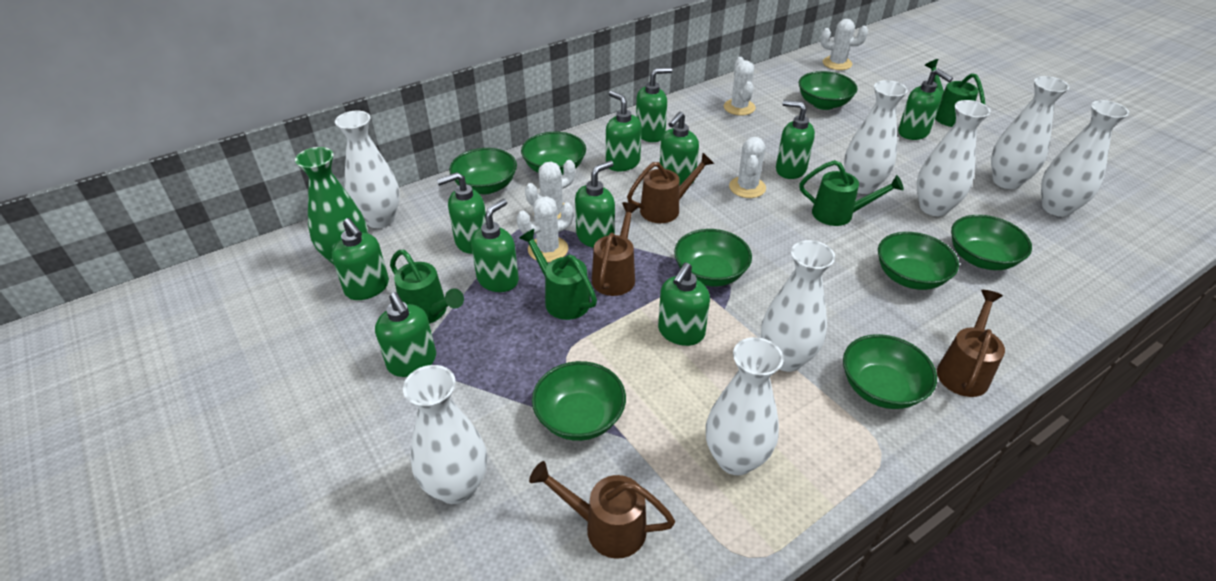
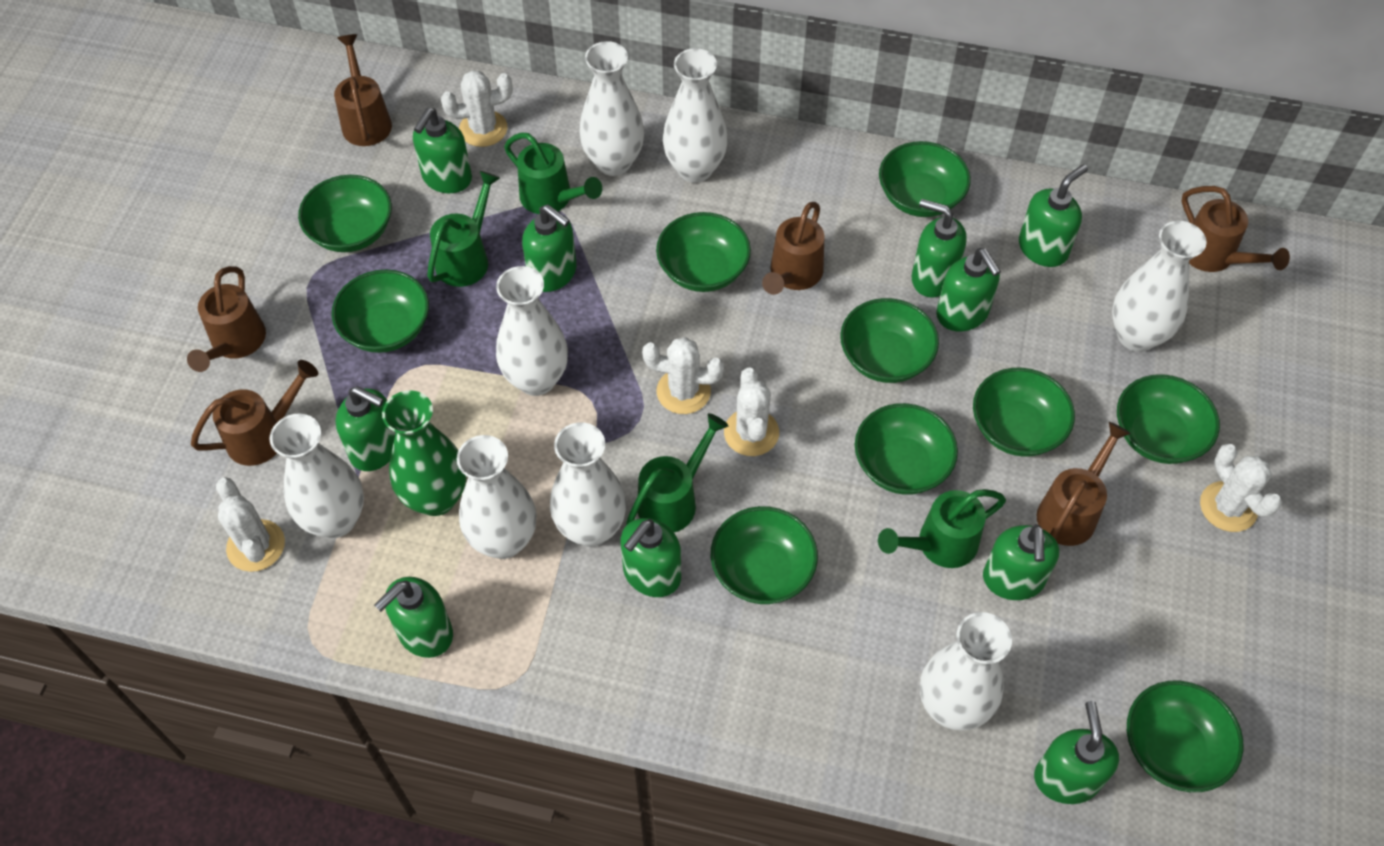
brown watering can: 4 -> 6
green bowl: 8 -> 10
green soap dispenser: 11 -> 10

